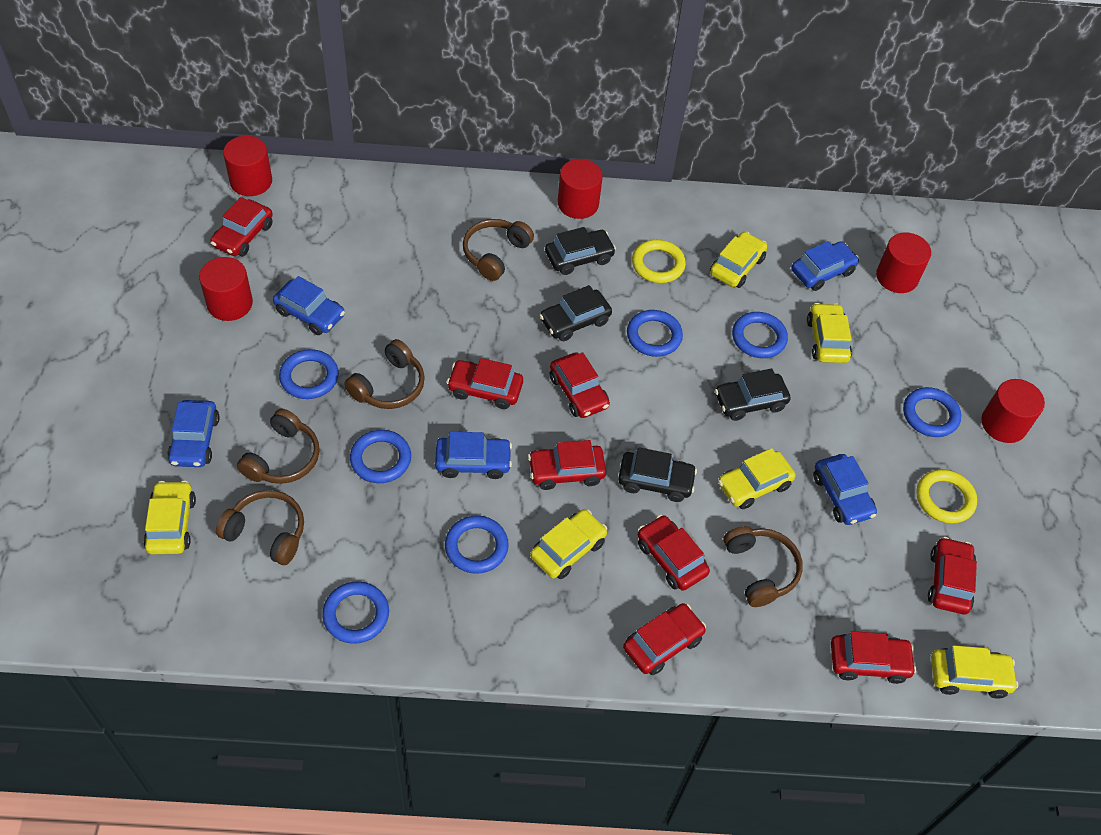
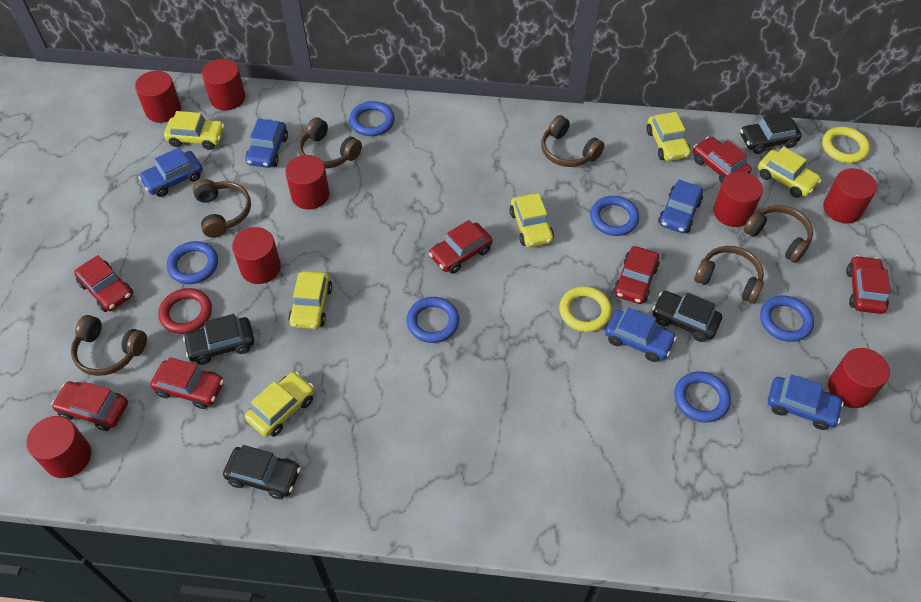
blue ring: 7 -> 6
brown headphones: 5 -> 6
red car: 8 -> 7
red cylinder: 5 -> 8
red ring: 0 -> 1

